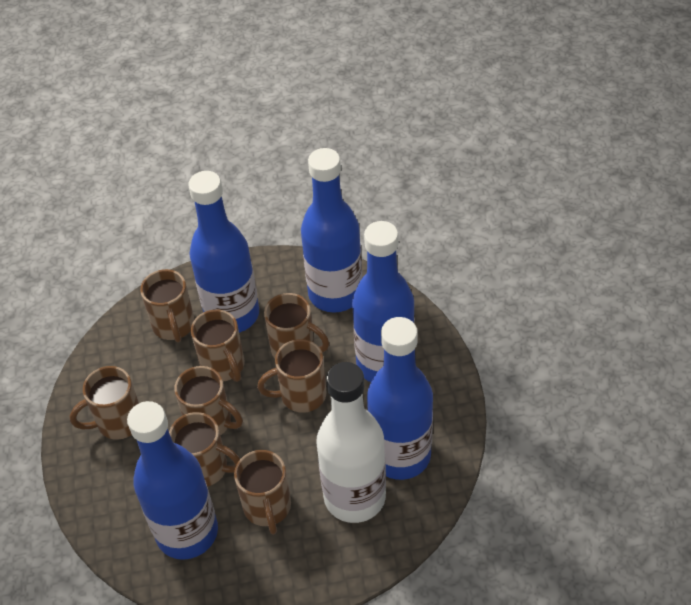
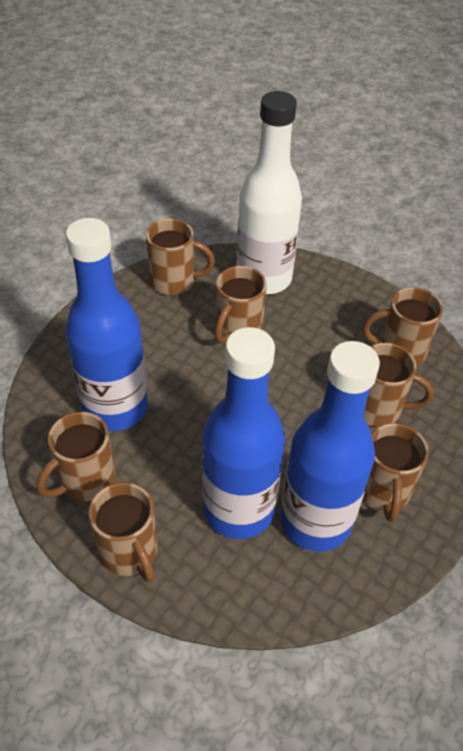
blue bottle: 5 -> 3
brown mug: 8 -> 7

